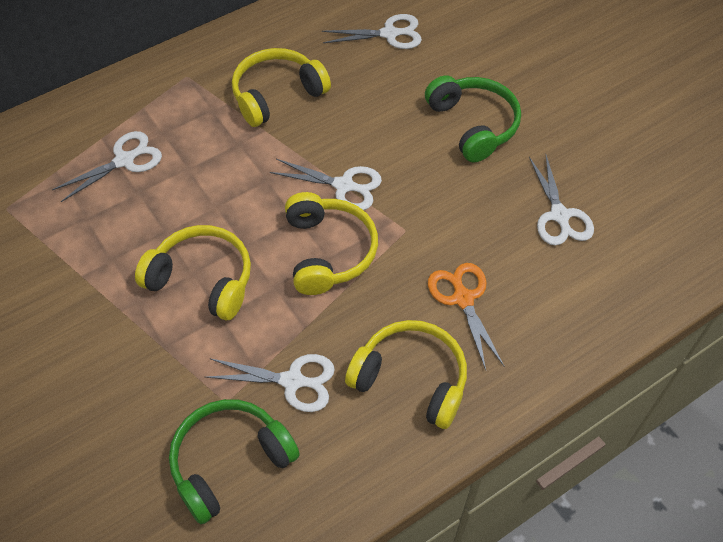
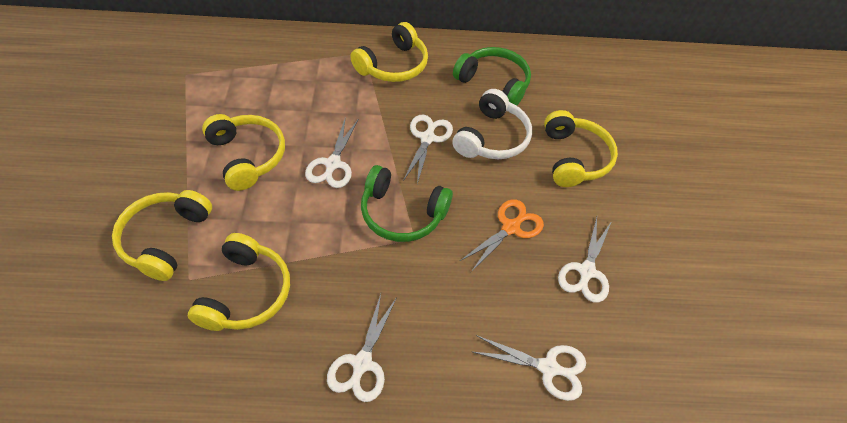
white headphones: 0 -> 1
yellow headphones: 4 -> 5

